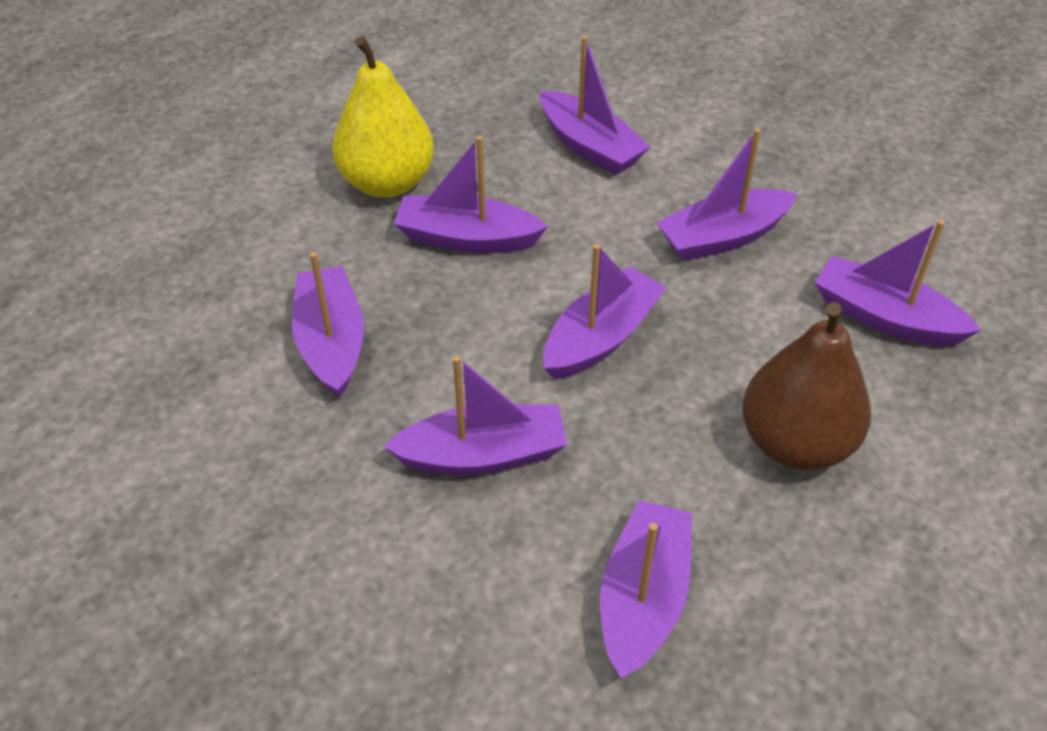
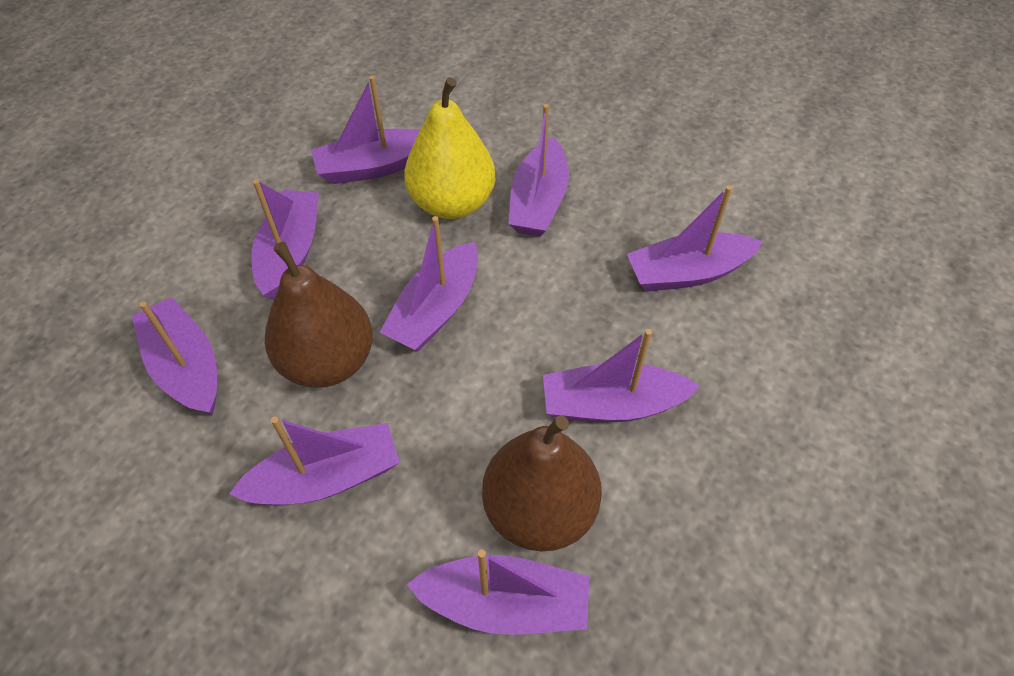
brown pear: 1 -> 2
purple boat: 8 -> 9

